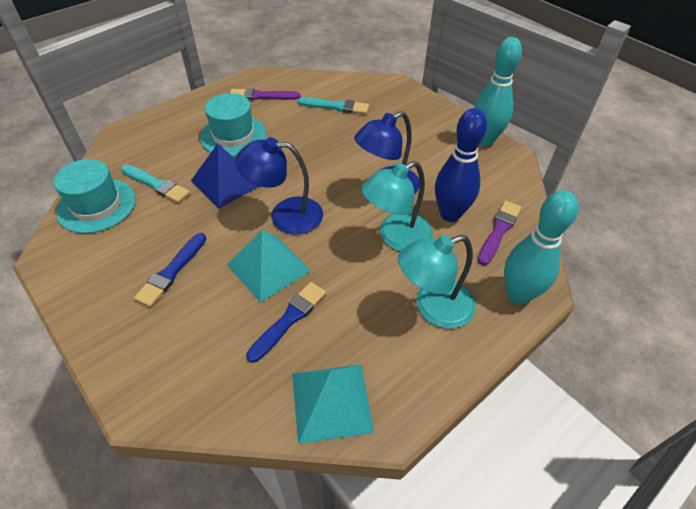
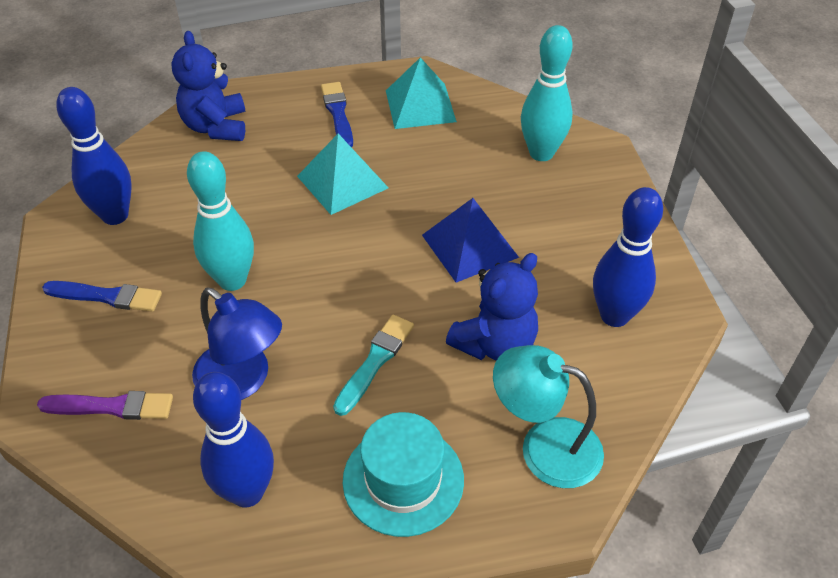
blue bowling pin: 1 -> 3
blue lamp: 2 -> 1
blue teddy bear: 0 -> 2
purple brush: 2 -> 1
turquoise brush: 2 -> 1
turquoise hat: 2 -> 1
turquoise lamp: 2 -> 1

